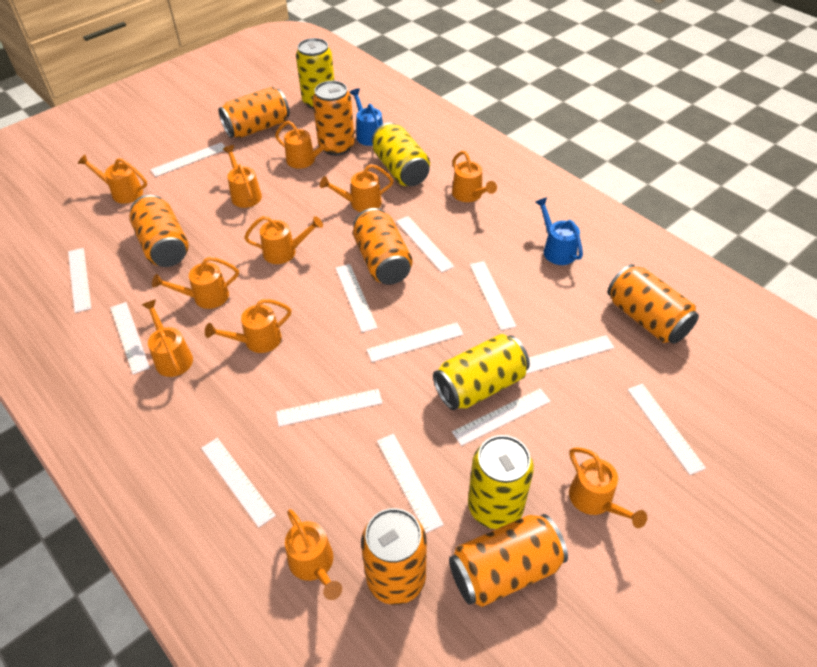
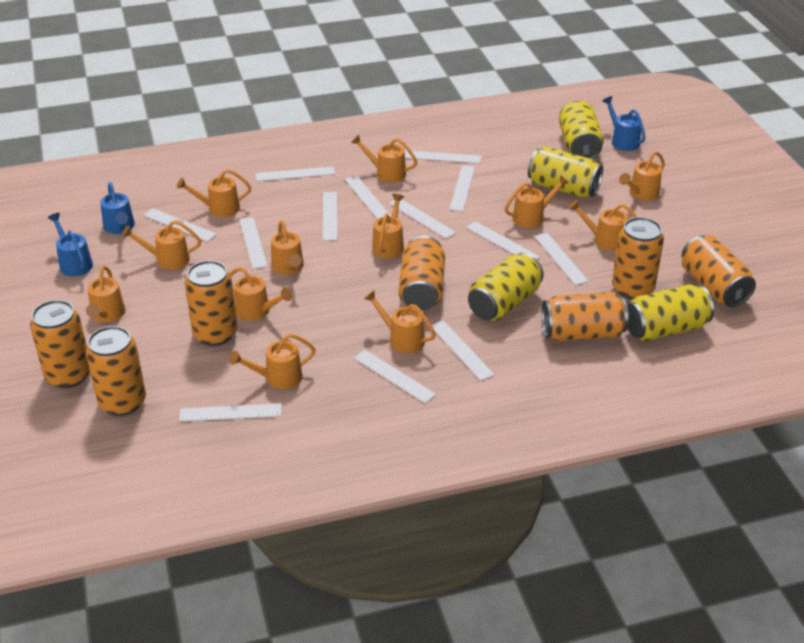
blue watering can: 2 -> 3
orange watering can: 11 -> 12

